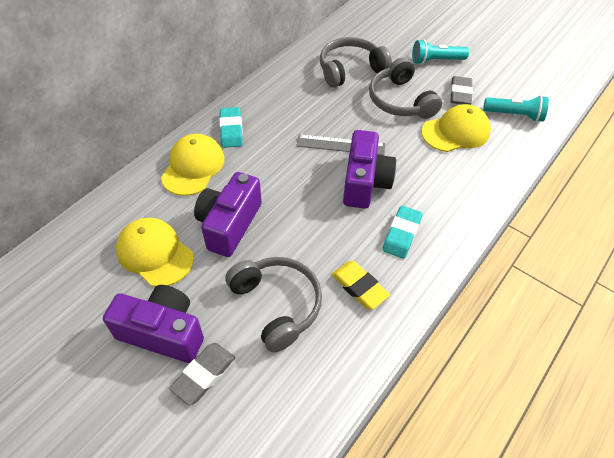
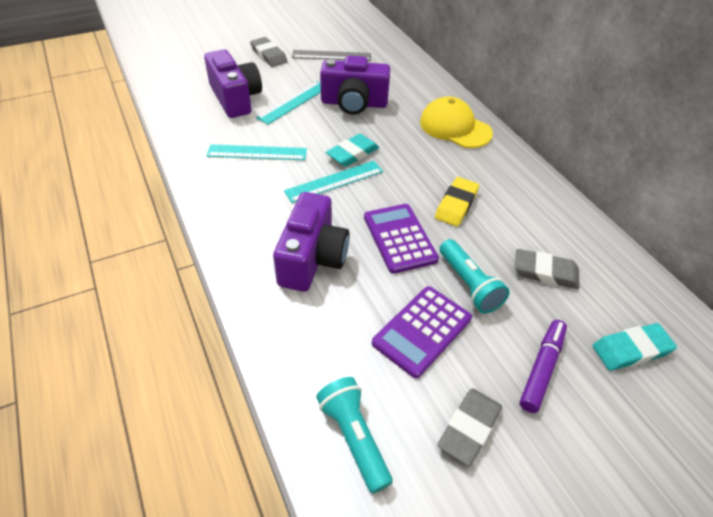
grey eraser: 2 -> 3
grey headphones: 3 -> 0
purple calculator: 0 -> 2
purple marker: 0 -> 1
turquoise ruler: 0 -> 3
yellow cap: 3 -> 1

